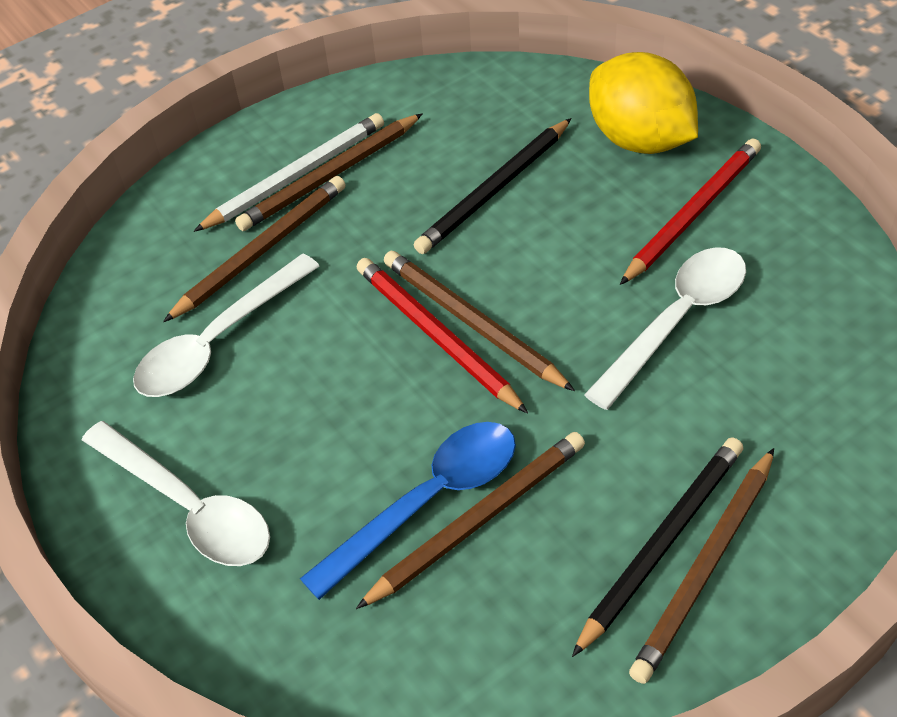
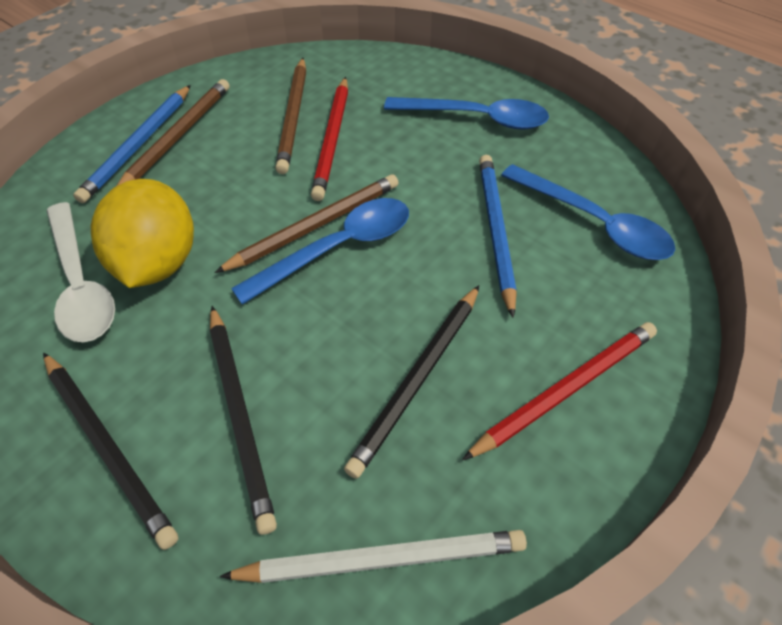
black pencil: 2 -> 3
blue pencil: 0 -> 2
blue spoon: 1 -> 3
brown pencil: 5 -> 3
white spoon: 3 -> 1

